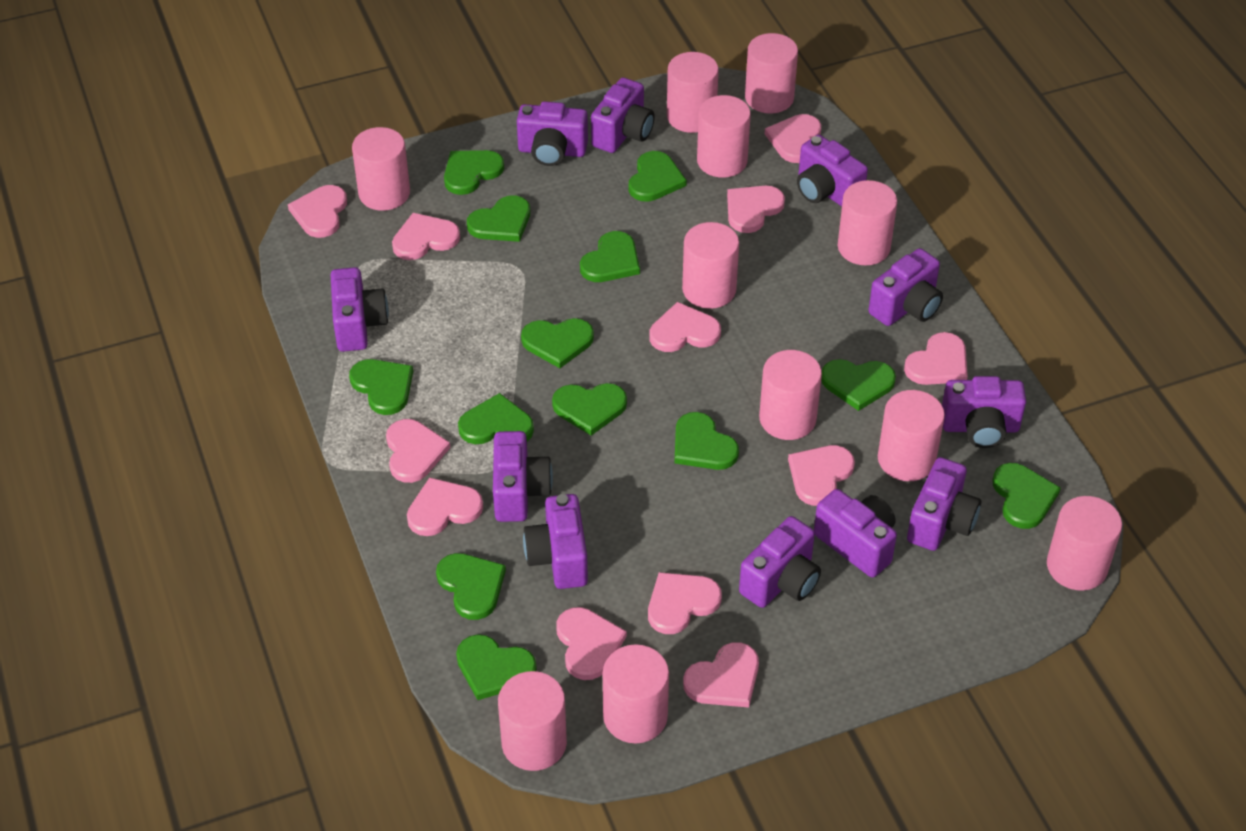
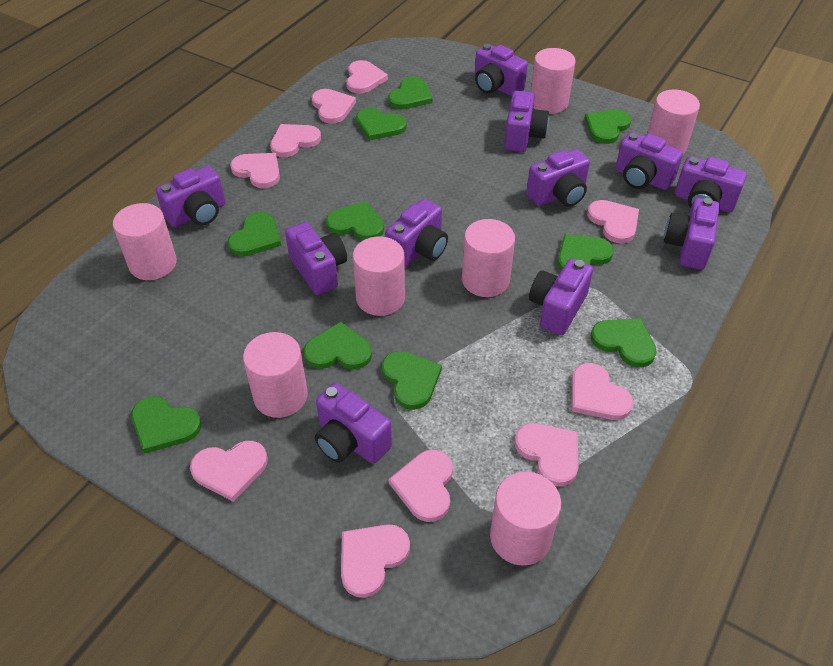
green heart: 13 -> 10
pink cylinder: 11 -> 7
pink heart: 12 -> 10

